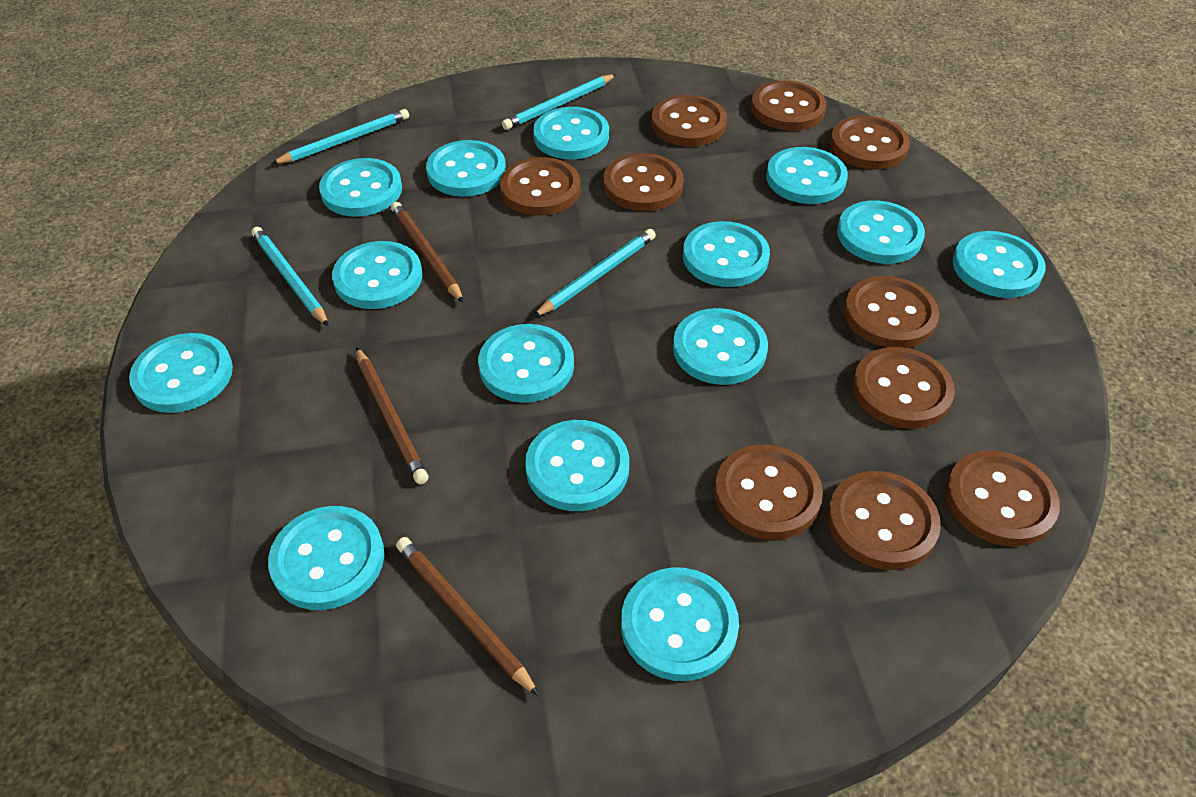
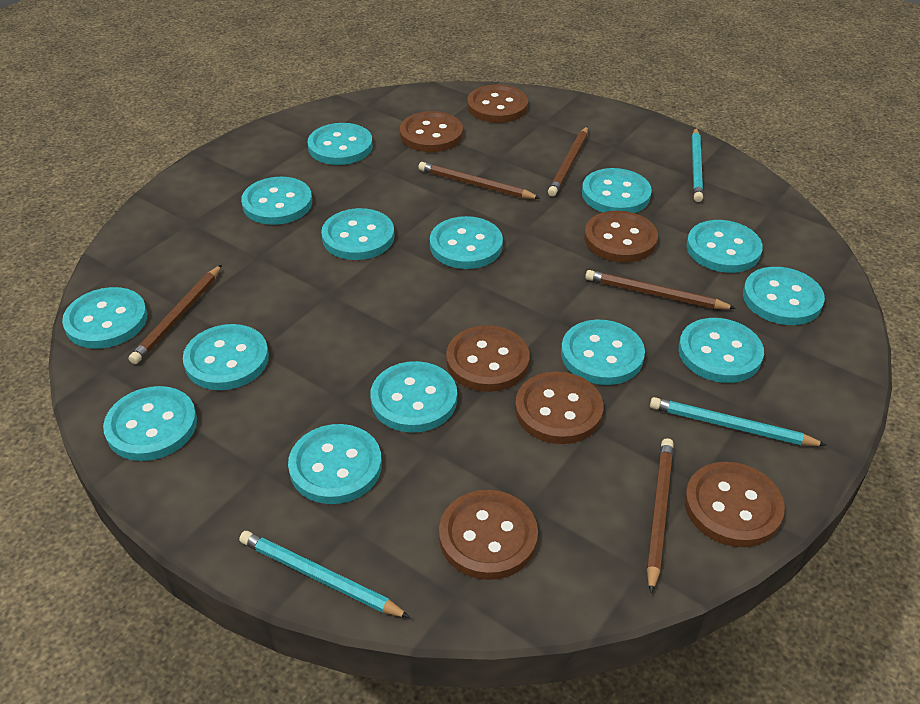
brown button: 10 -> 7
brown pencil: 3 -> 5
turquoise pencil: 4 -> 3

